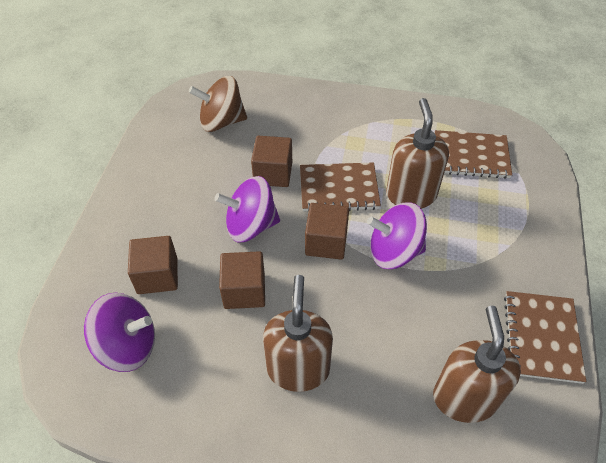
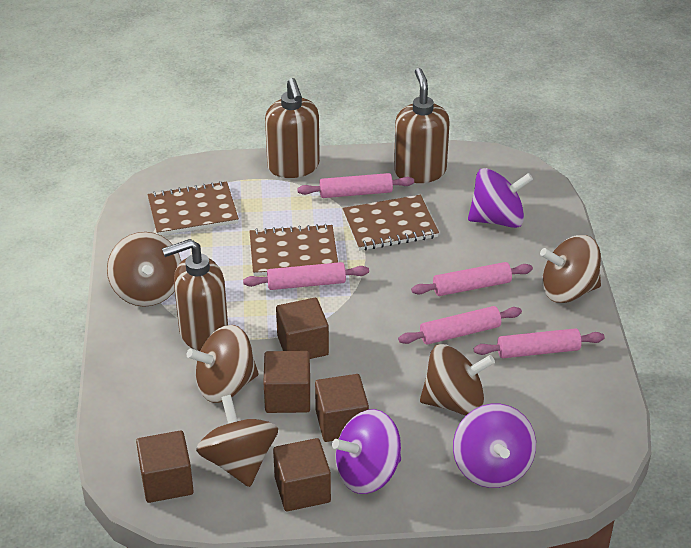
brown cube: 4 -> 5
brown spinning top: 1 -> 5
pink rolling pin: 0 -> 5

